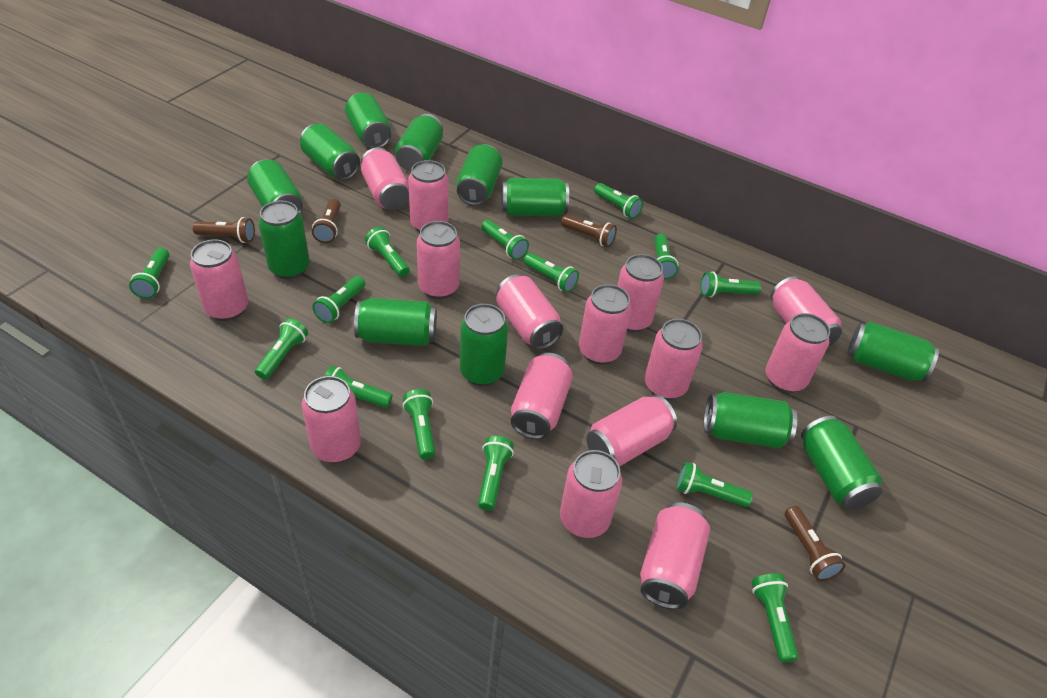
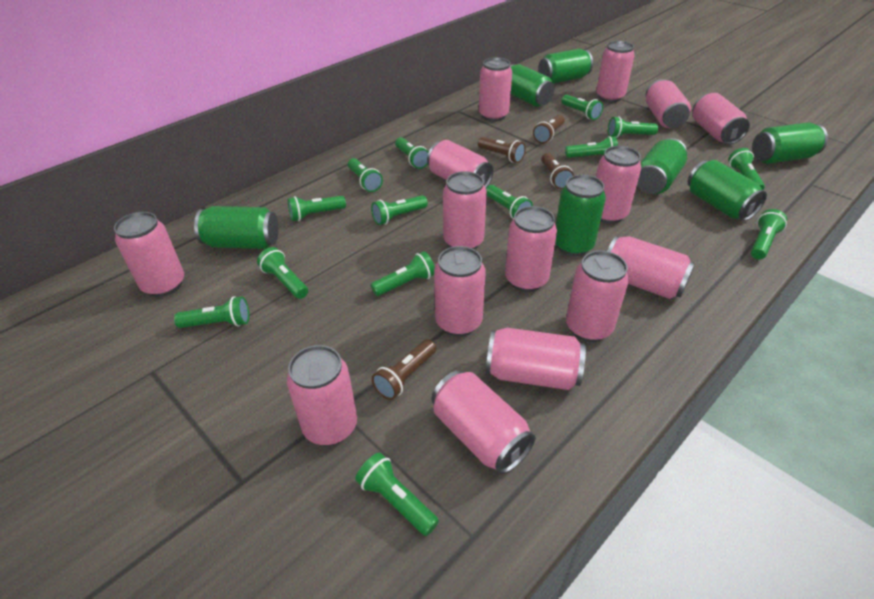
green can: 12 -> 7

